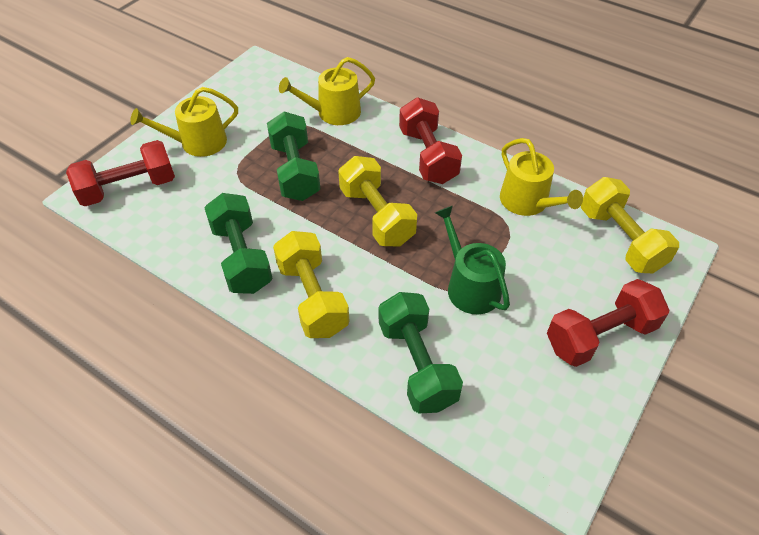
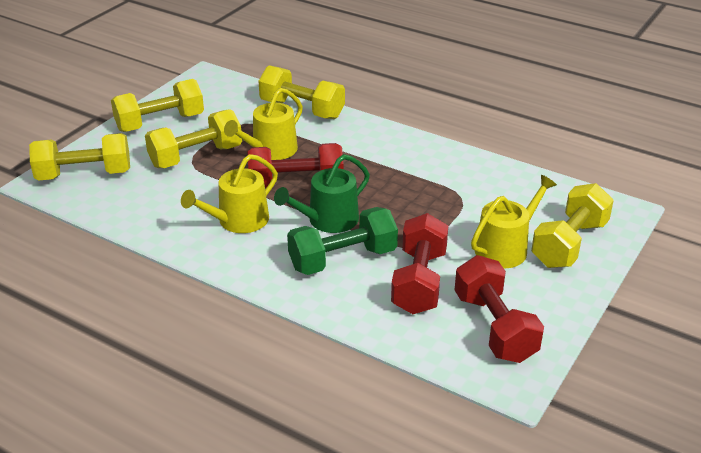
green dumbbell: 3 -> 1
yellow dumbbell: 3 -> 5

